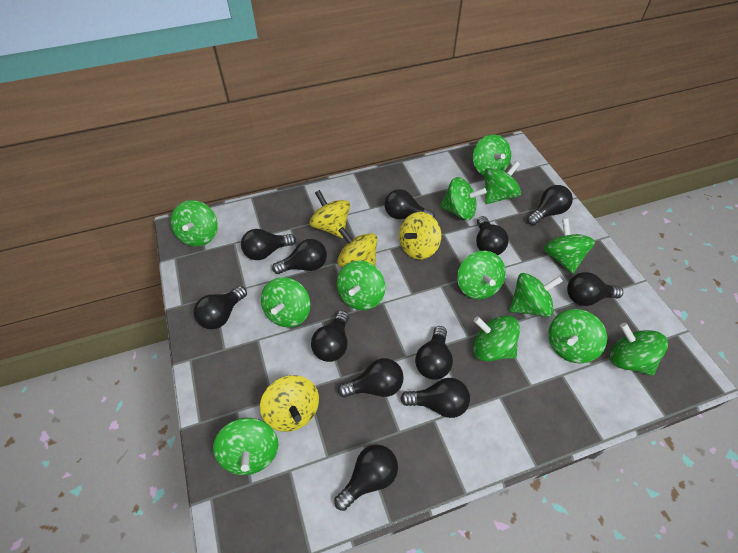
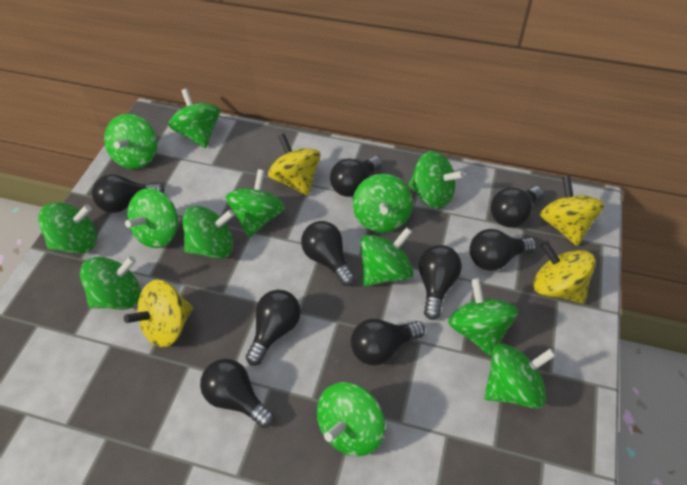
black light bulb: 12 -> 9

